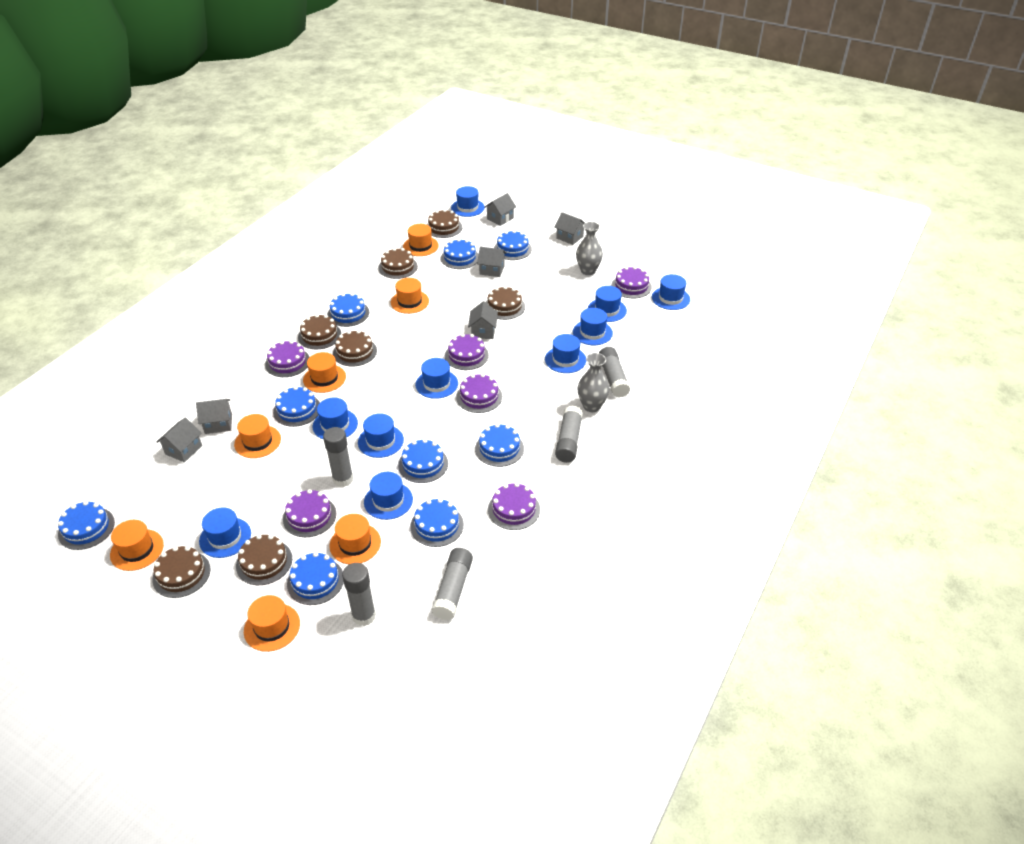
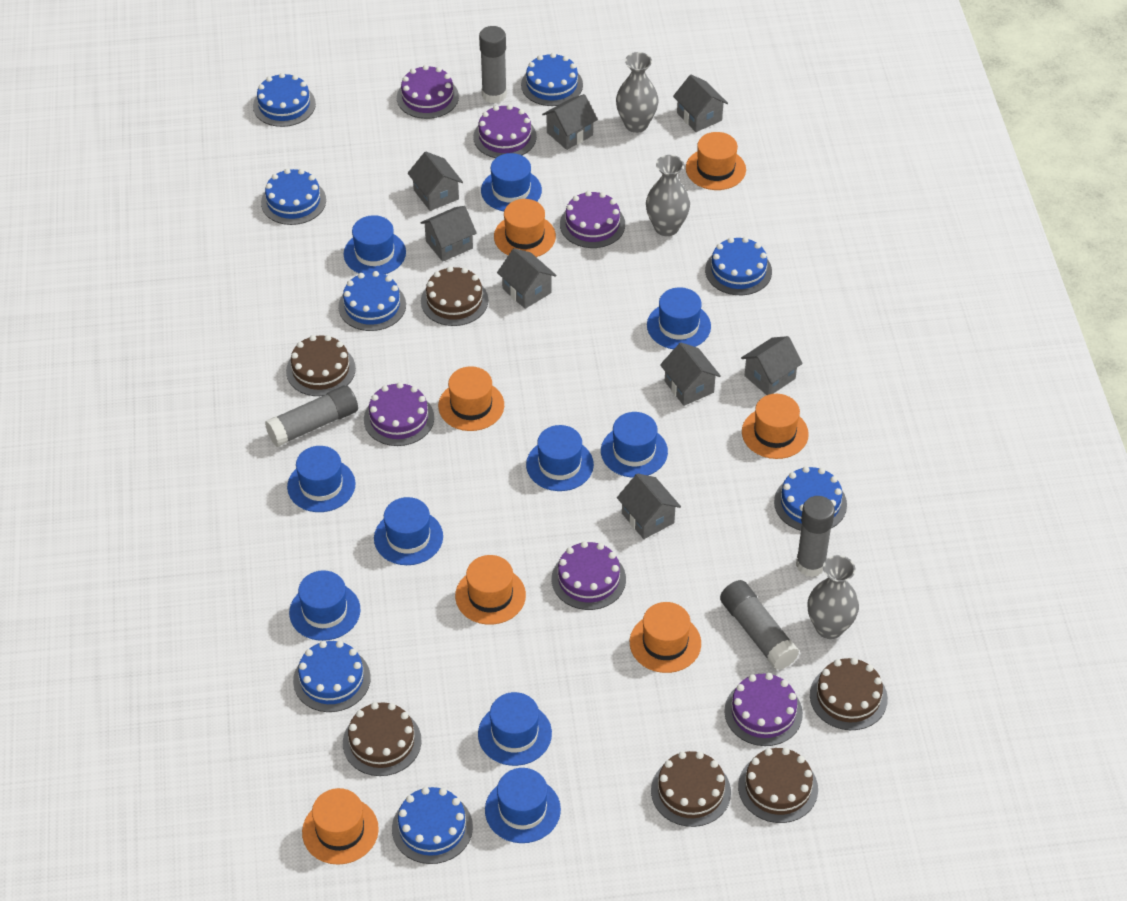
blue cake: 9 -> 8
brown cake: 7 -> 6
grey glue stick: 5 -> 4
grey house: 6 -> 8
grey vase: 2 -> 3

